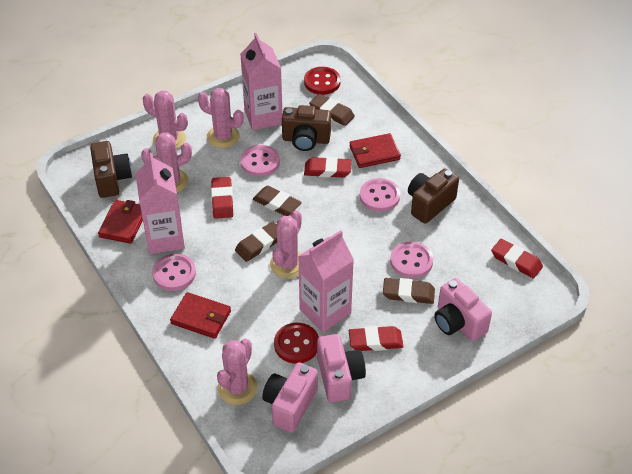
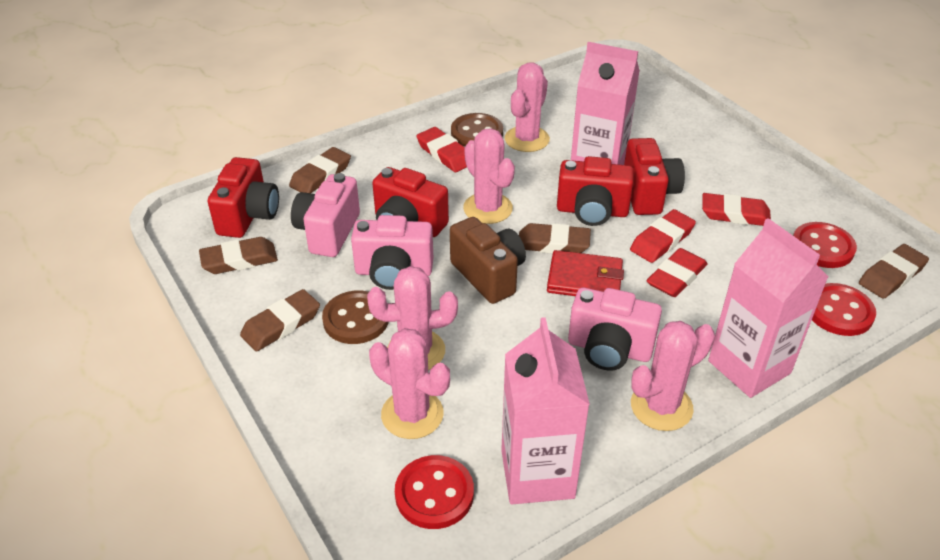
brown button: 0 -> 2
brown camera: 3 -> 1
brown eraser: 4 -> 5
pink button: 4 -> 0
red button: 2 -> 3
red camera: 0 -> 4
red wallet: 3 -> 1

